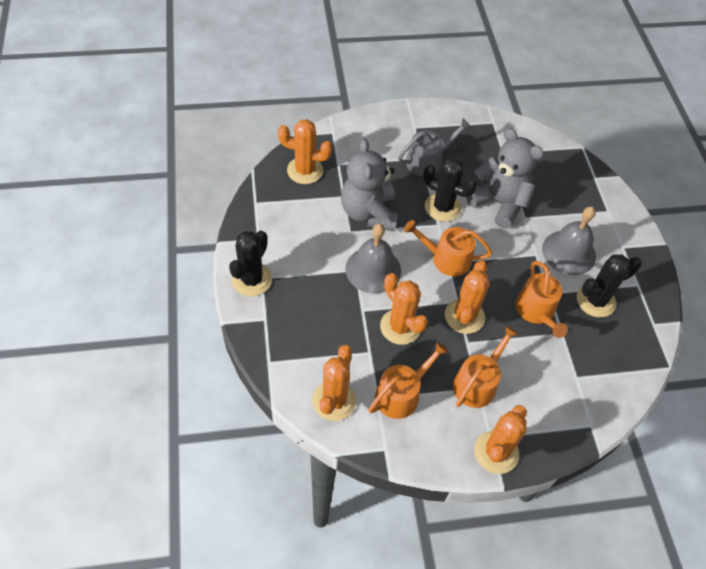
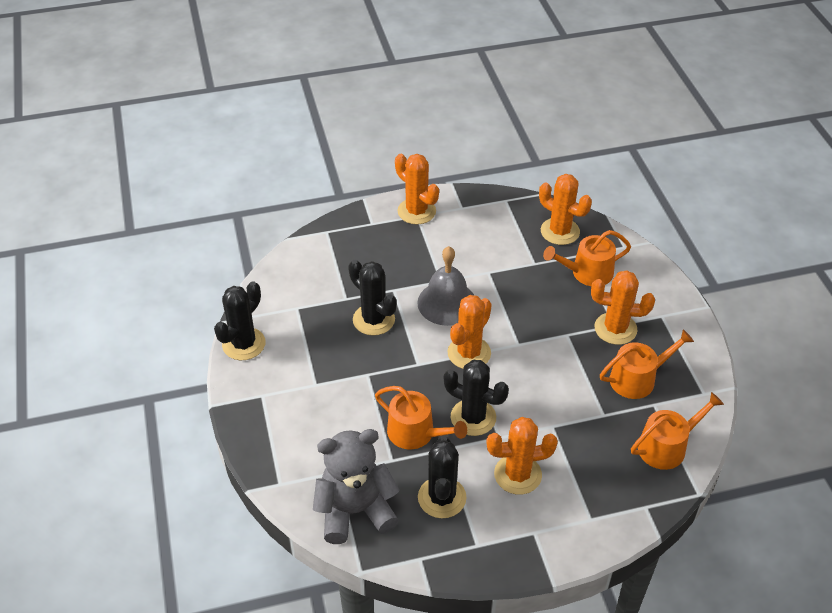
black cactus: 3 -> 4
grey bell: 2 -> 1
grey teddy bear: 2 -> 1
grey watering can: 1 -> 0

